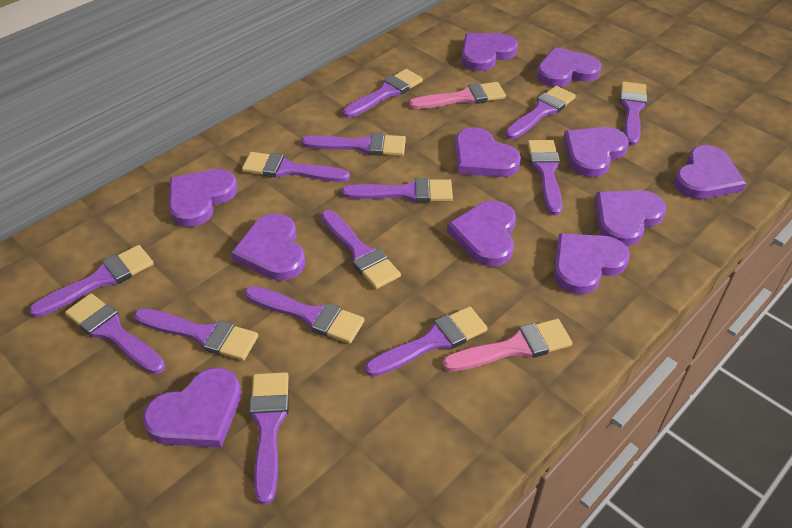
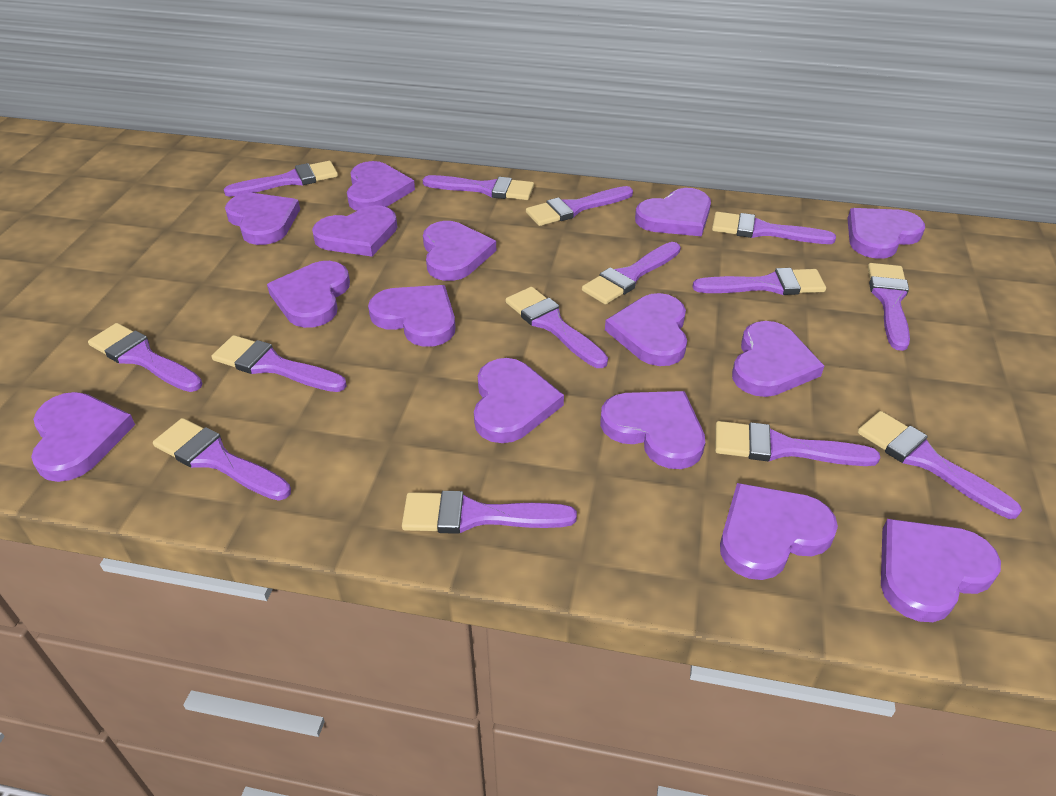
pink brush: 2 -> 0
purple heart: 11 -> 15

